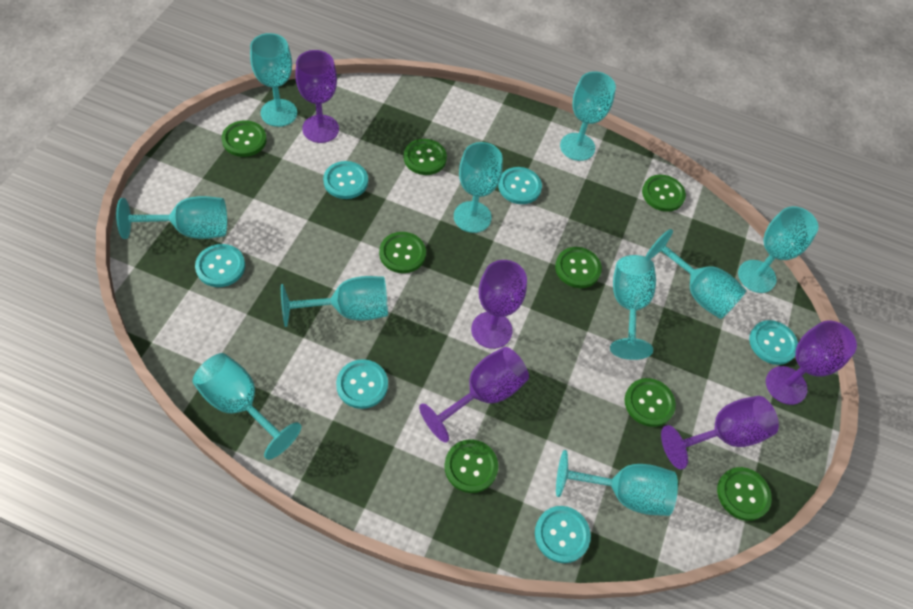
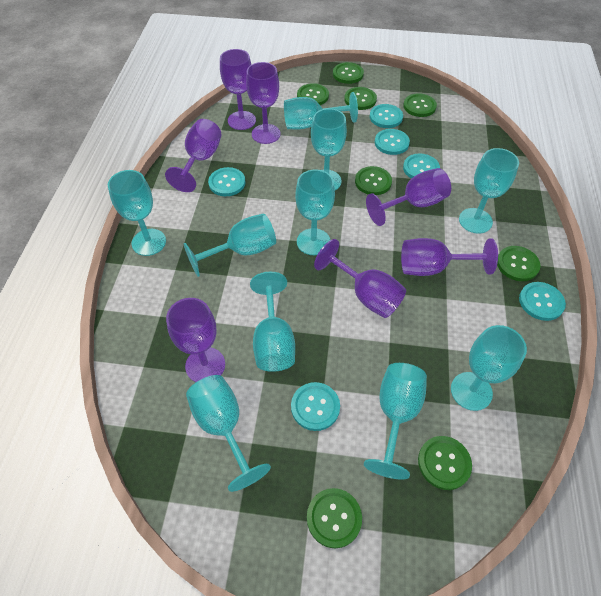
purple goblet: 5 -> 7

